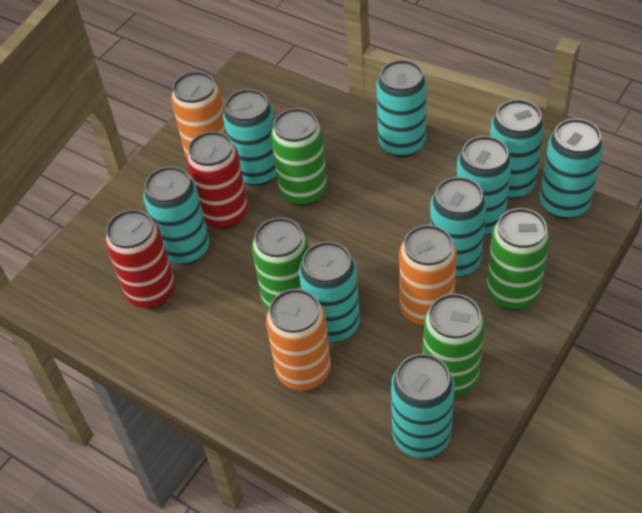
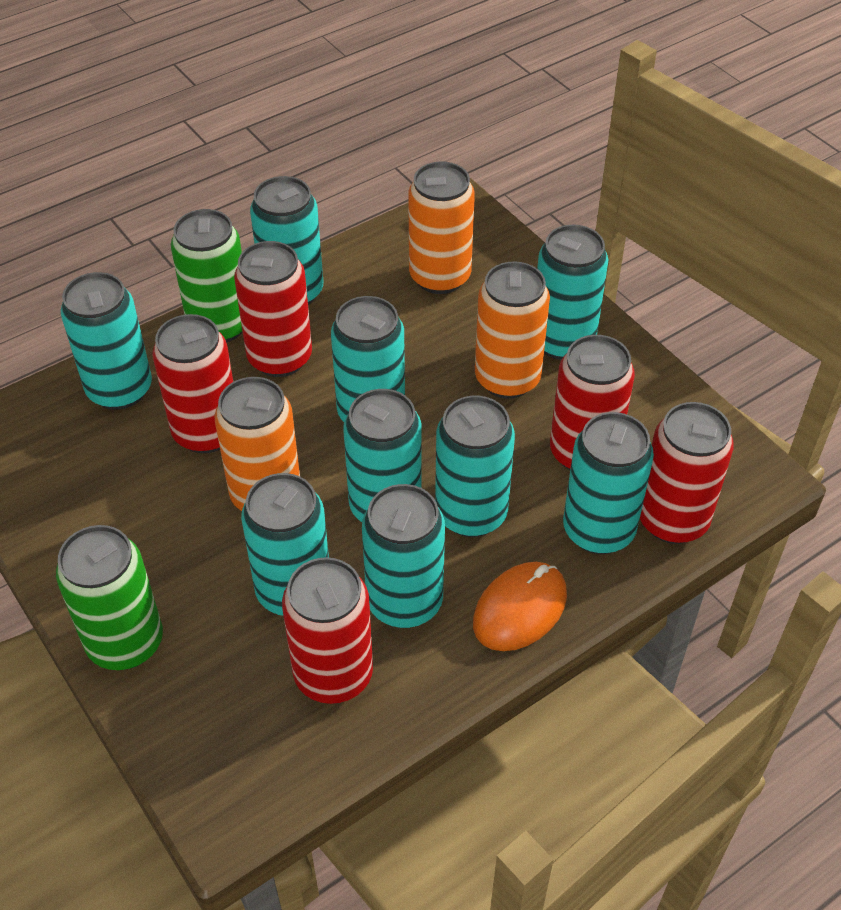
green can: 4 -> 2
orange mouse: 0 -> 1
red can: 2 -> 5

